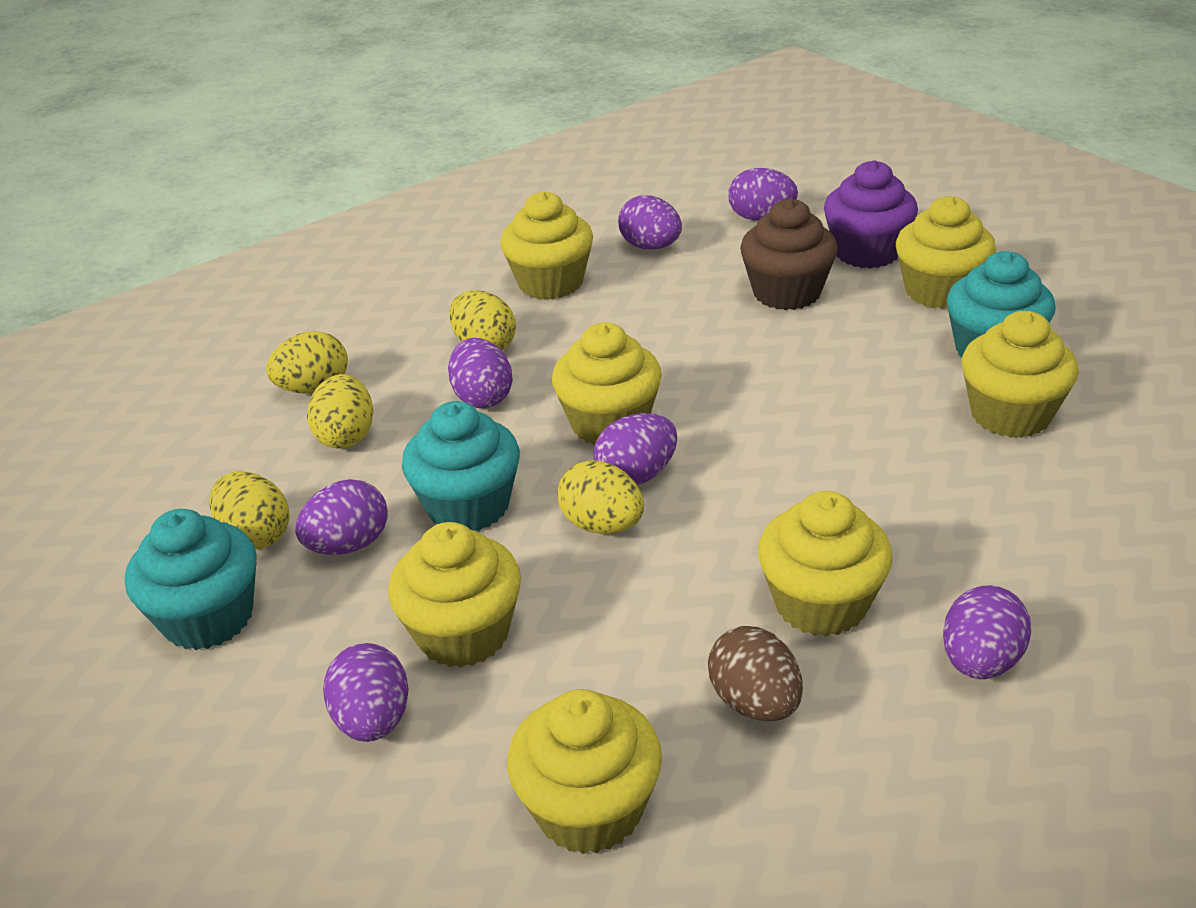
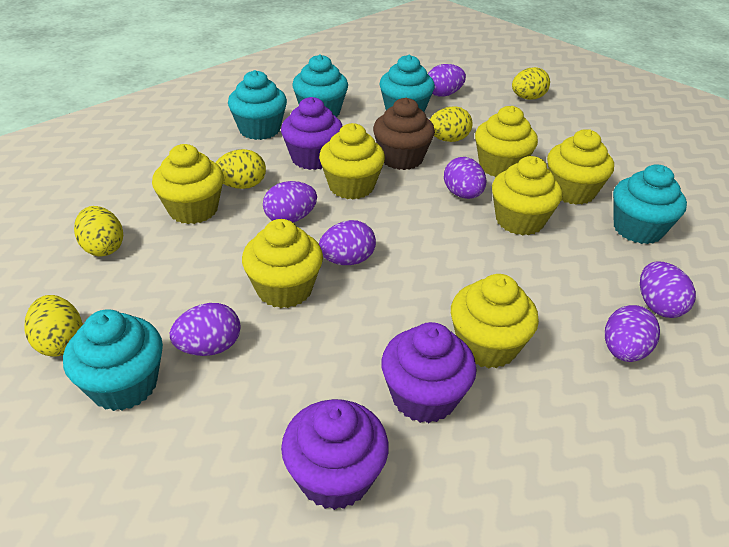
brown egg: 1 -> 0
purple cupcake: 1 -> 3
turquoise cupcake: 3 -> 5

